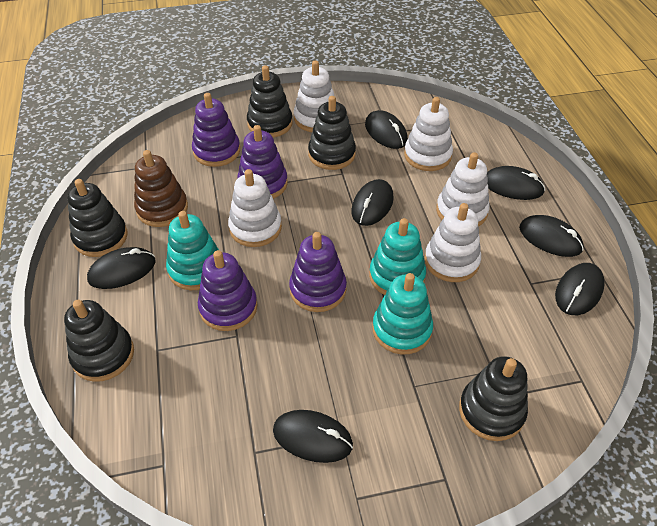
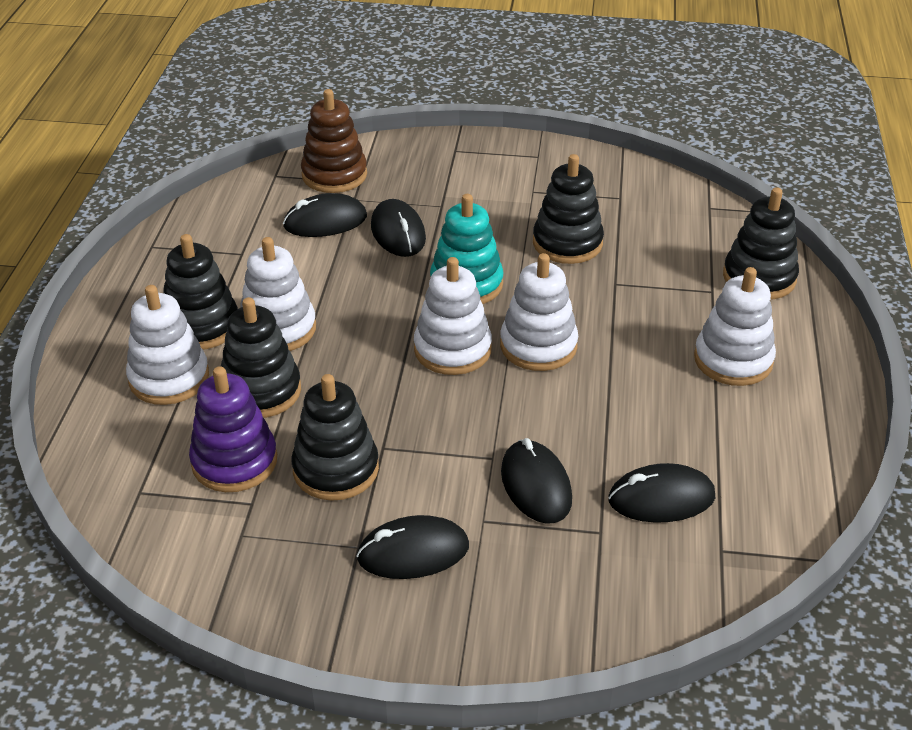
black mouse: 7 -> 5
purple stacking toy: 4 -> 1
turquoise stacking toy: 3 -> 1

